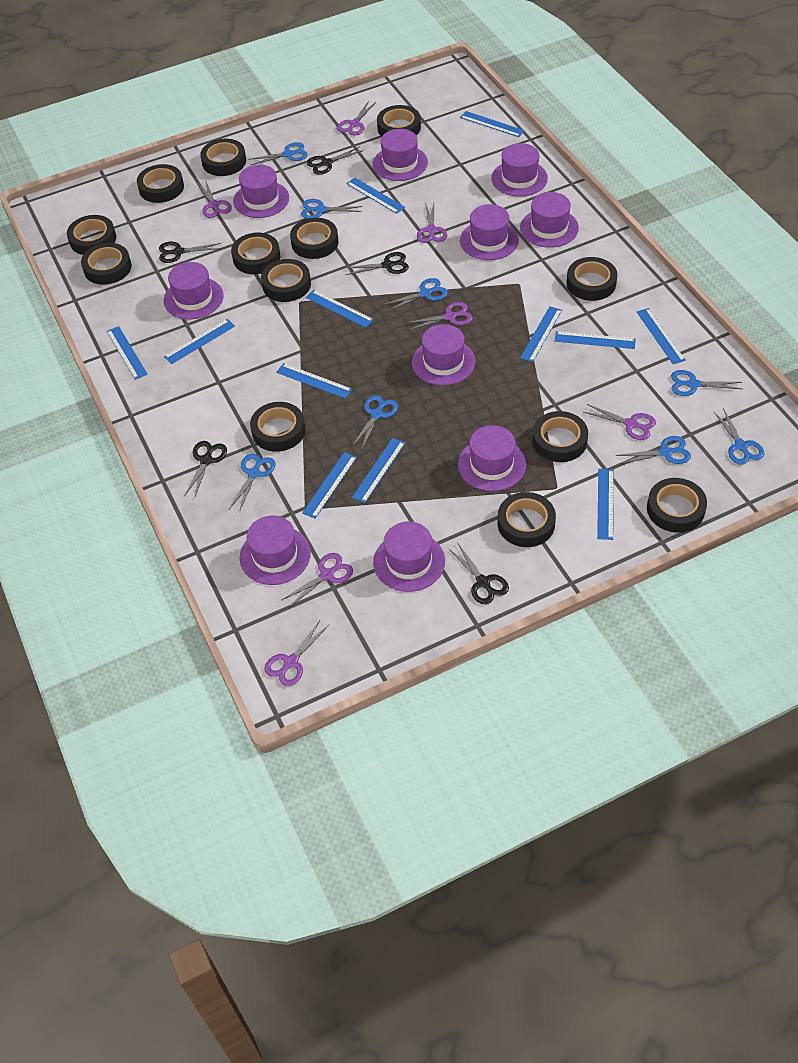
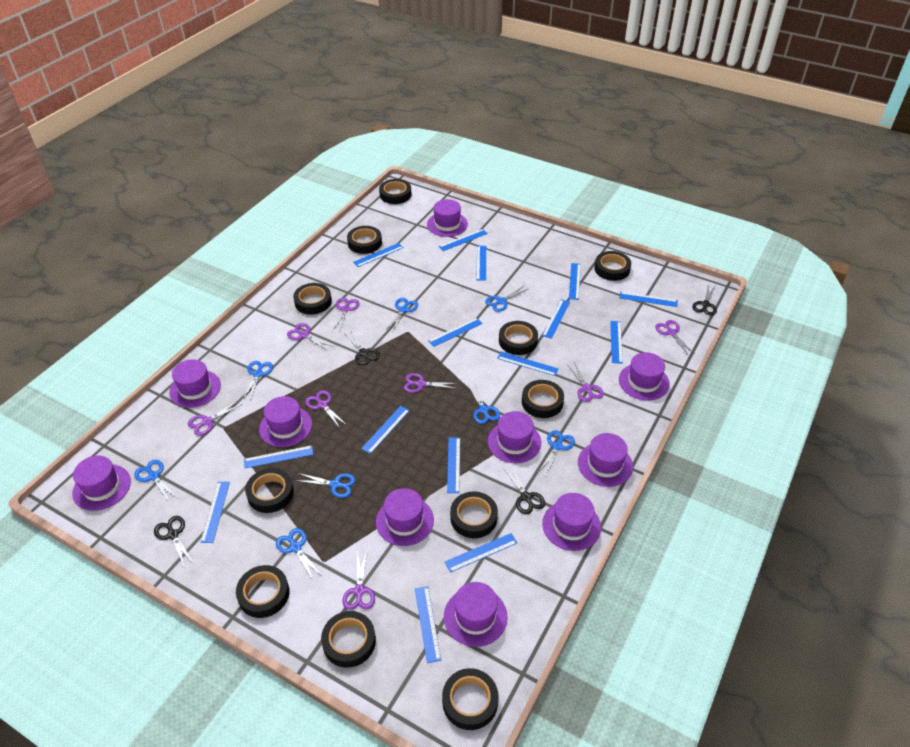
black scissors: 5 -> 4
black tape: 13 -> 11
blue ruler: 12 -> 15
purple scissors: 7 -> 8

